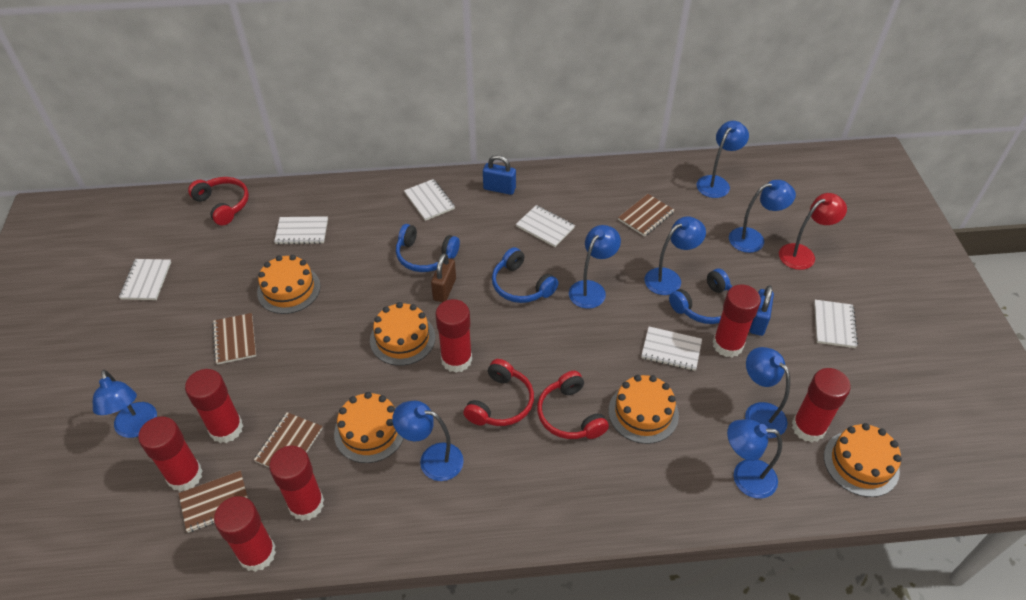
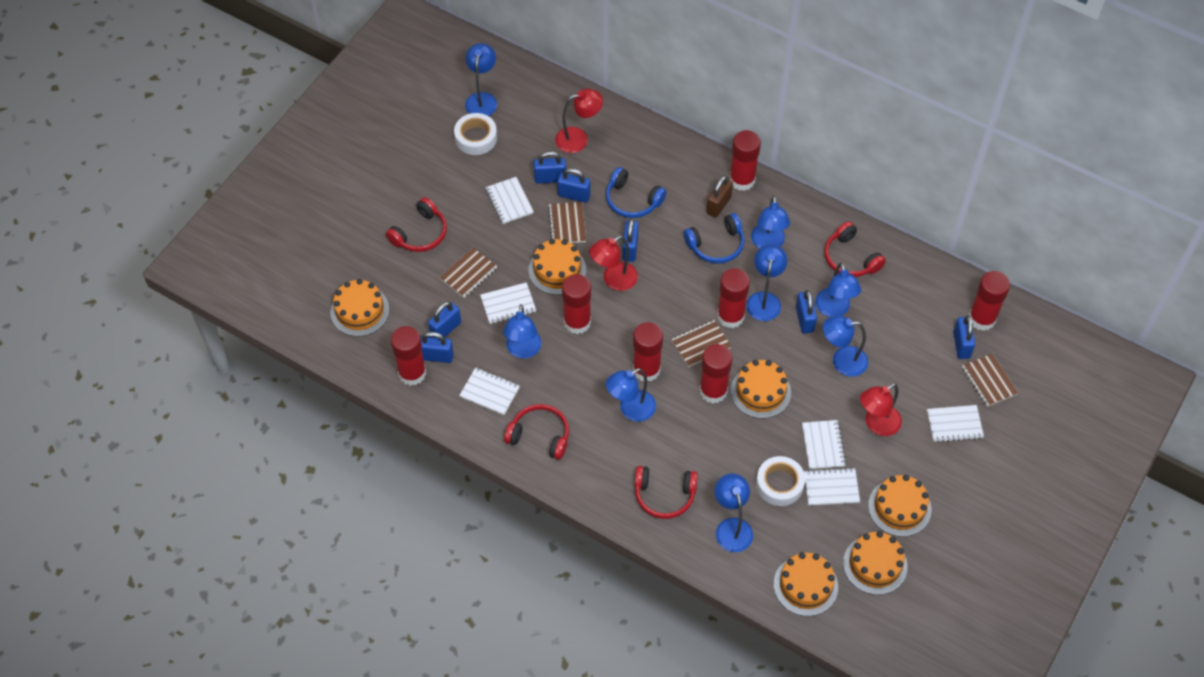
blue headphones: 3 -> 2
blue padlock: 2 -> 7
orange cake: 5 -> 6
red headphones: 3 -> 4
red lamp: 1 -> 3
white tape: 0 -> 2

